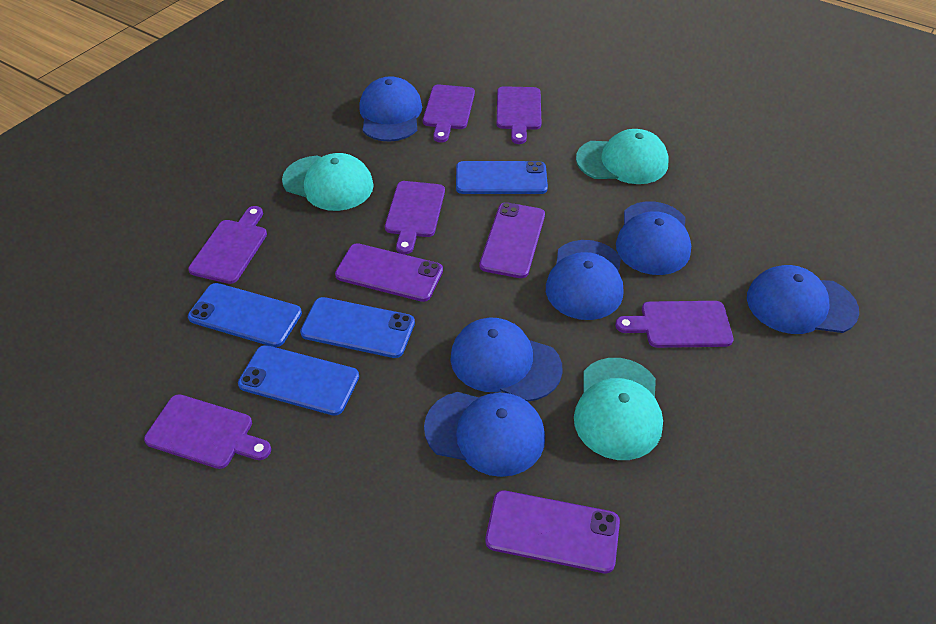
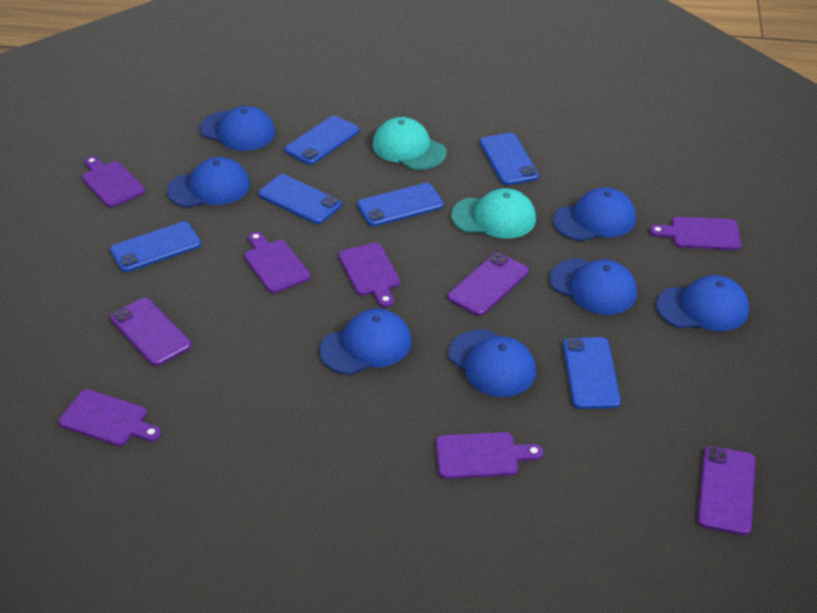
blue cap: 6 -> 7
blue phone: 4 -> 6
turquoise cap: 3 -> 2

